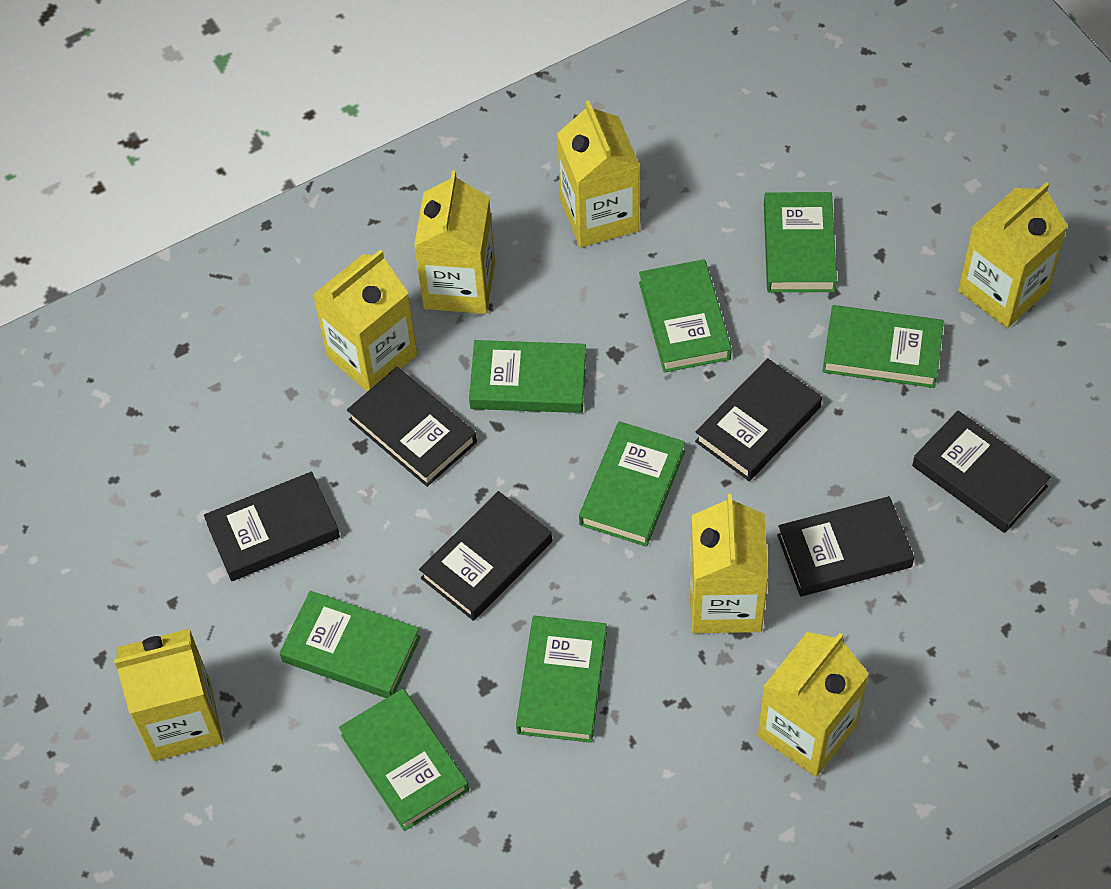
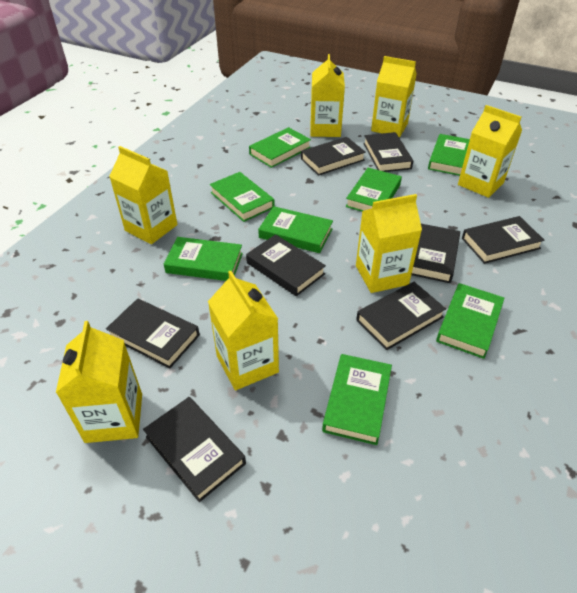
black book: 6 -> 8

